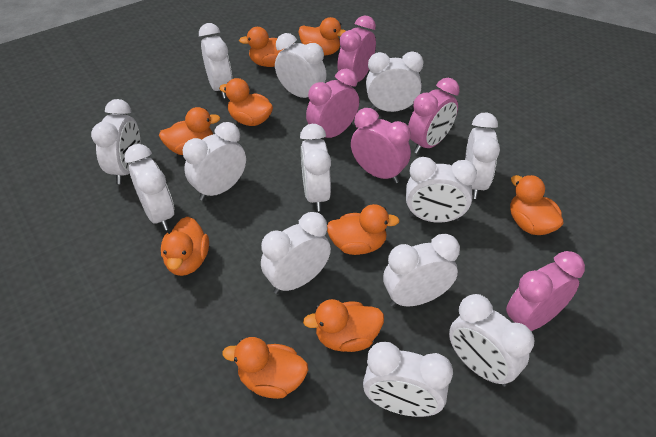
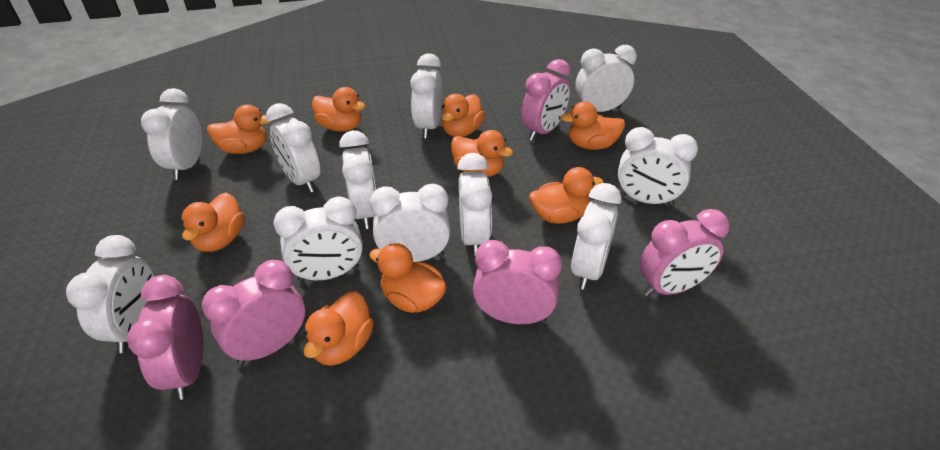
white clock: 13 -> 11

